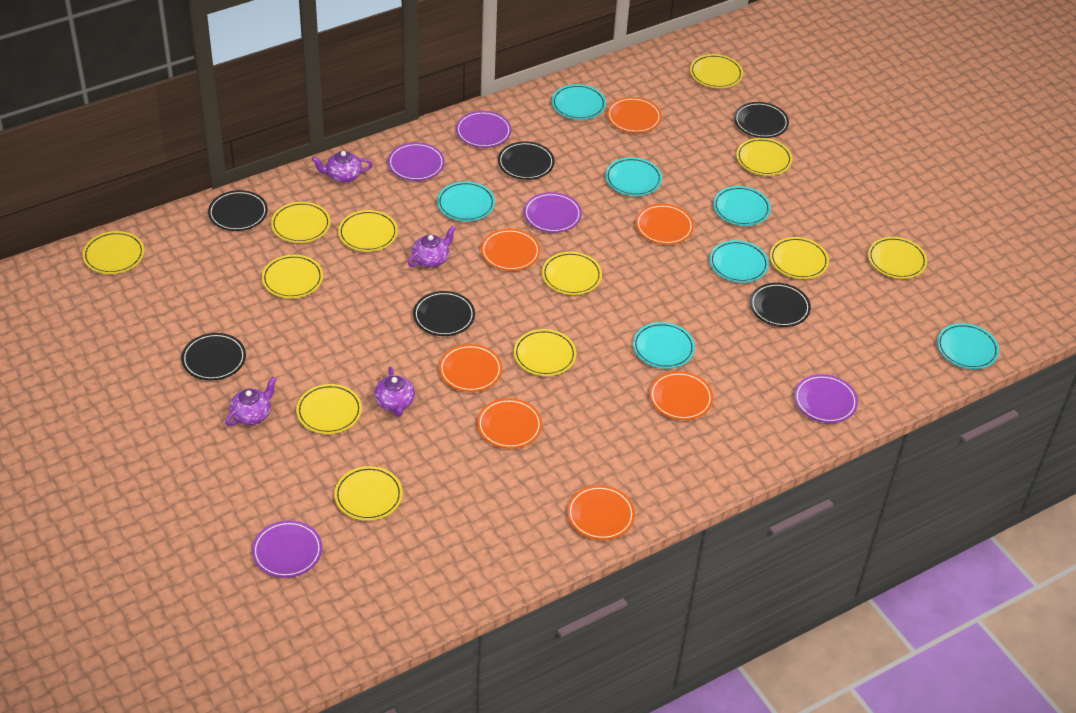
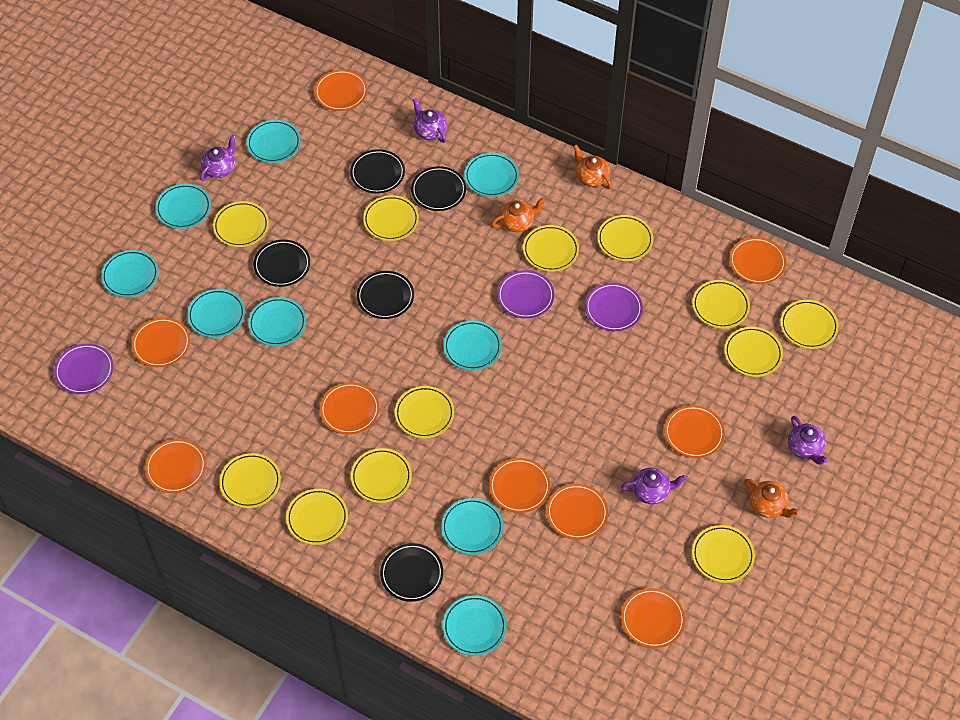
black plate: 6 -> 5
orange plate: 7 -> 9
orange teapot: 0 -> 3
purple plate: 5 -> 3
turquoise plate: 7 -> 9

